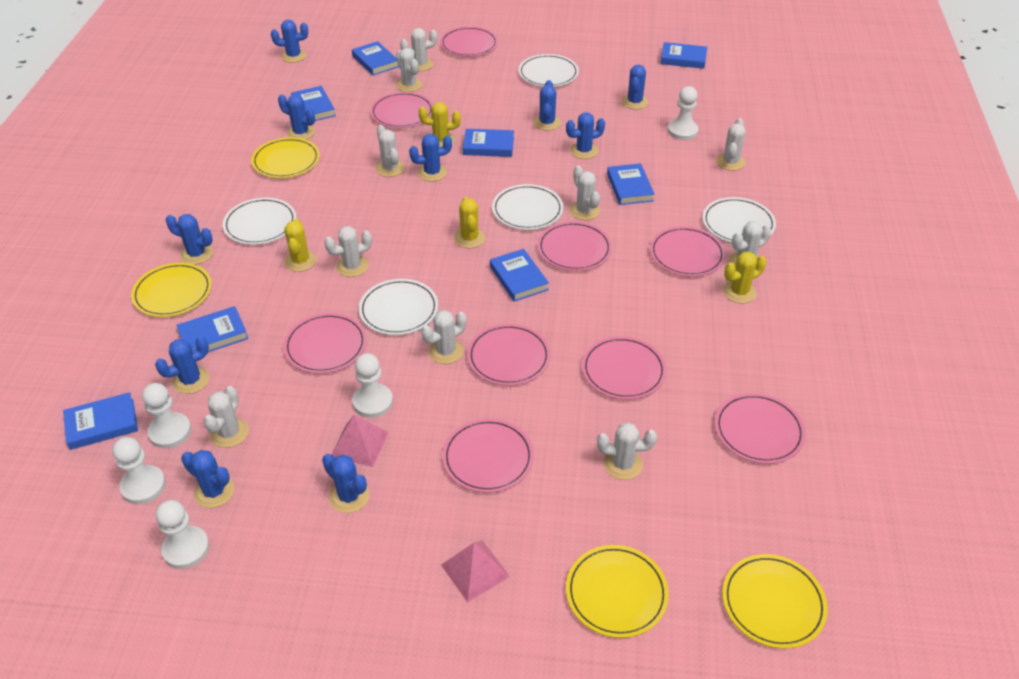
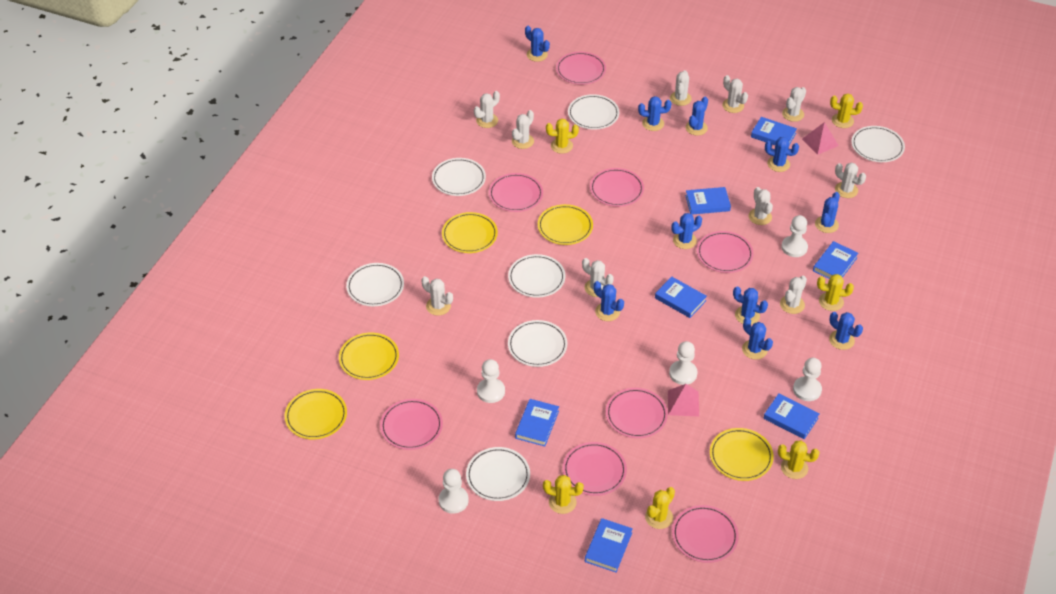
blue book: 8 -> 7
pink plate: 9 -> 8
white plate: 5 -> 7
yellow cactus: 4 -> 6
yellow plate: 4 -> 5

